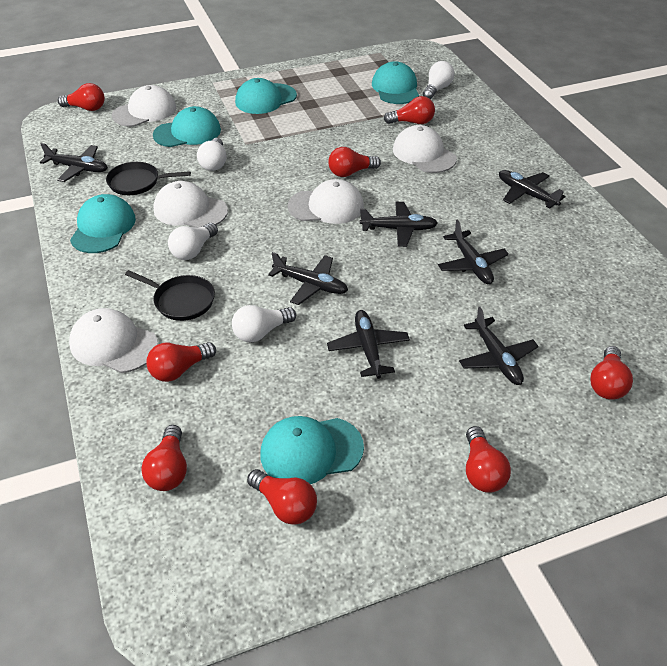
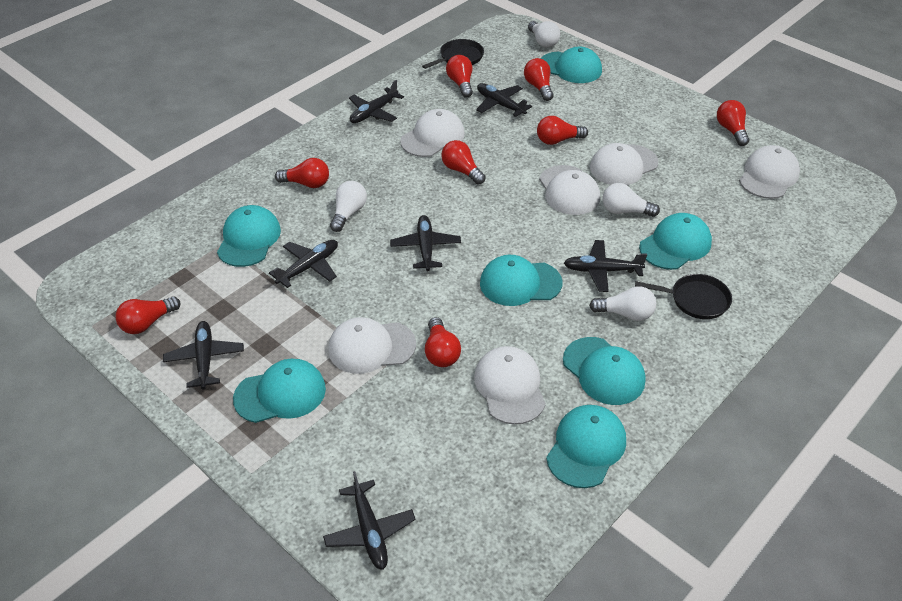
turquoise cap: 5 -> 7
white cap: 5 -> 6

